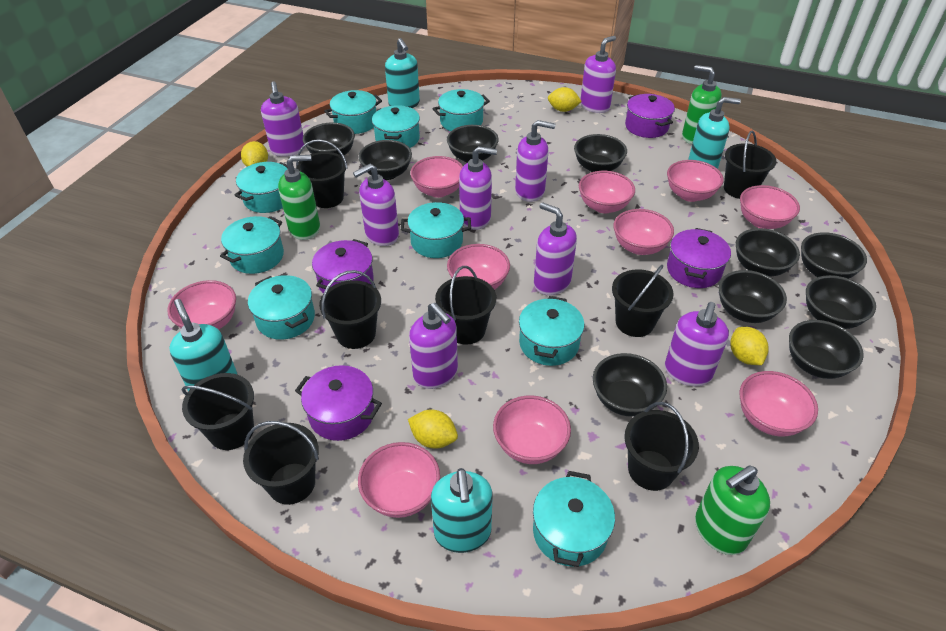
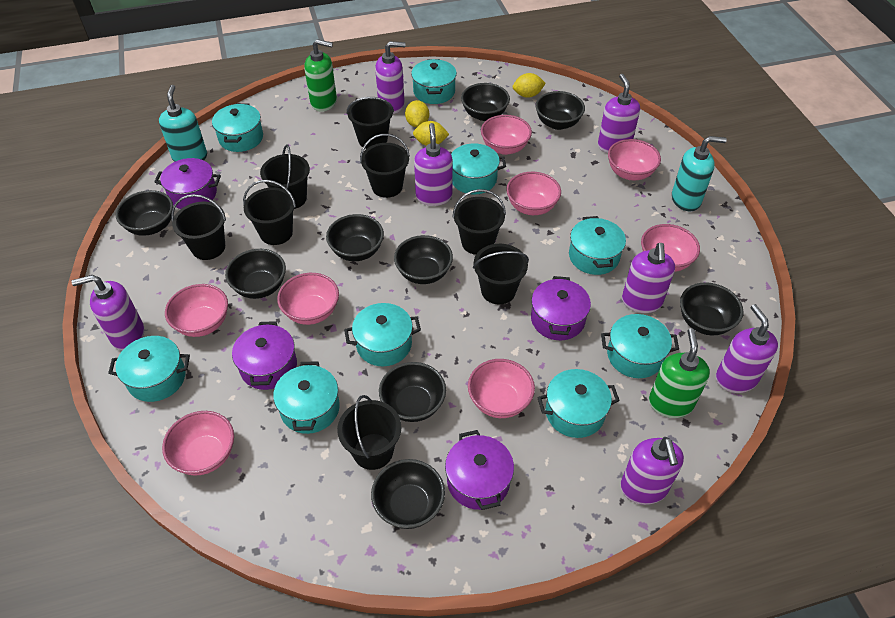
black bowl: 10 -> 9
green soap dispenser: 3 -> 2
pink bowl: 10 -> 8
purple soap dispenser: 8 -> 7
turquoise soap dispenser: 4 -> 2
yellow lemon: 4 -> 3

